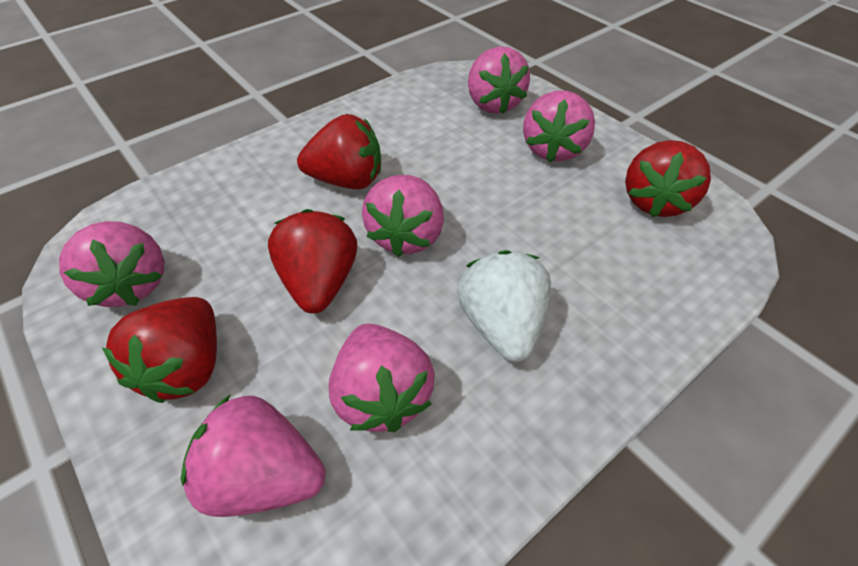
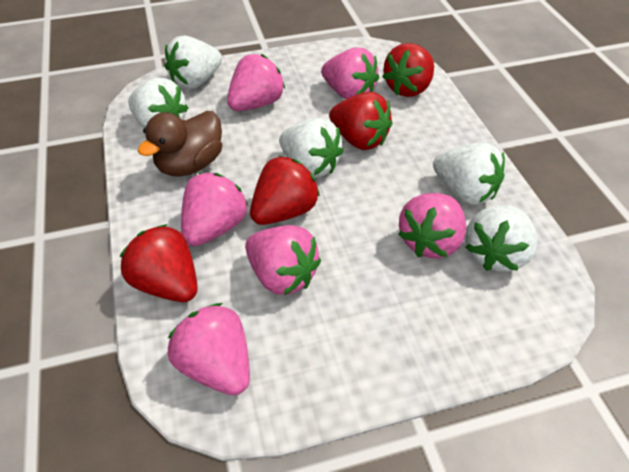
brown duck: 0 -> 1
white strawberry: 1 -> 5

